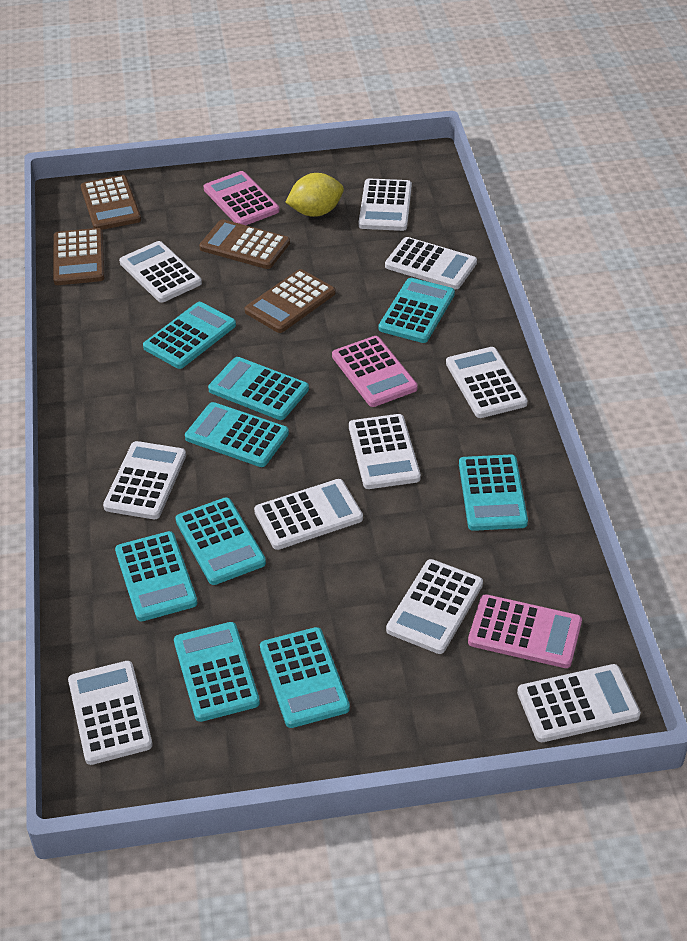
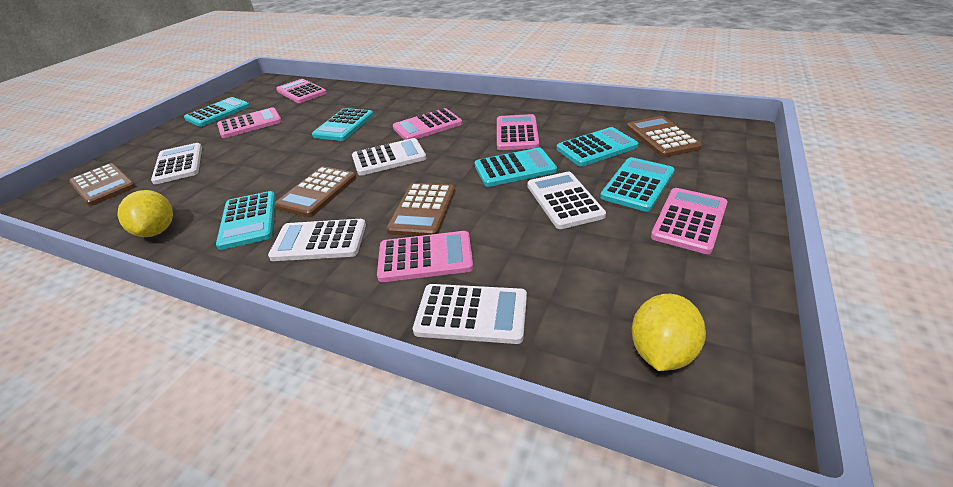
pink calculator: 3 -> 6
turquoise calculator: 9 -> 6
white calculator: 10 -> 5
yellow lemon: 1 -> 2

